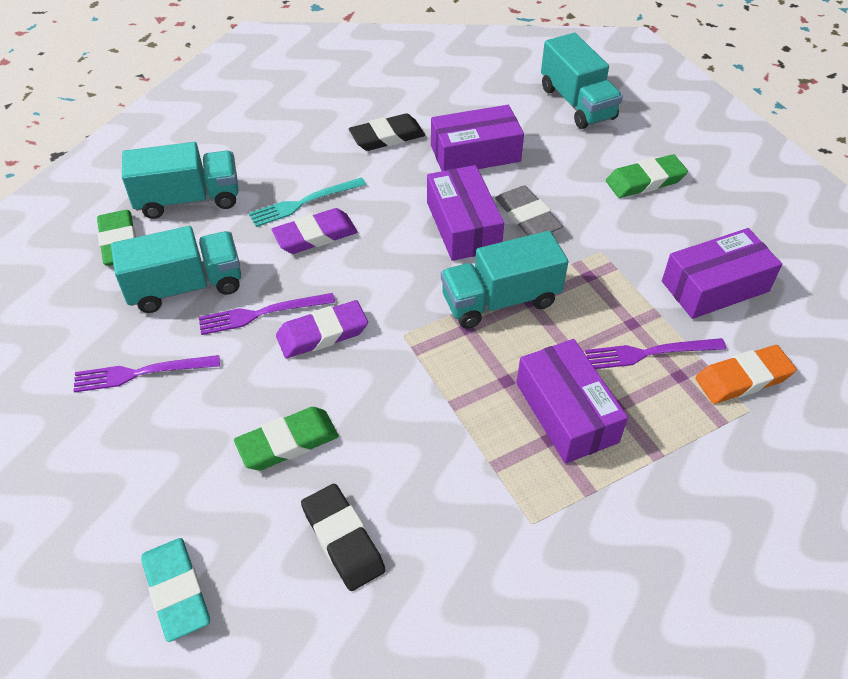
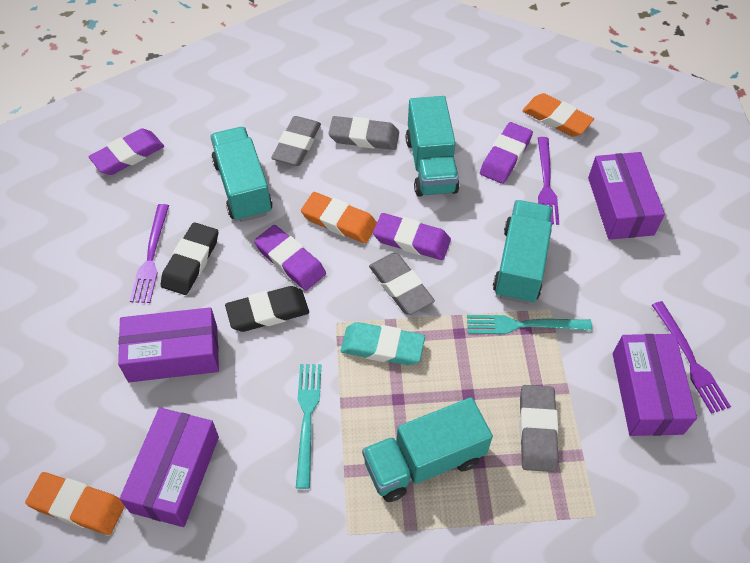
green eraser: 3 -> 0
grey eraser: 1 -> 4
orange eraser: 1 -> 3
purple eraser: 2 -> 4
turquoise fork: 1 -> 2

